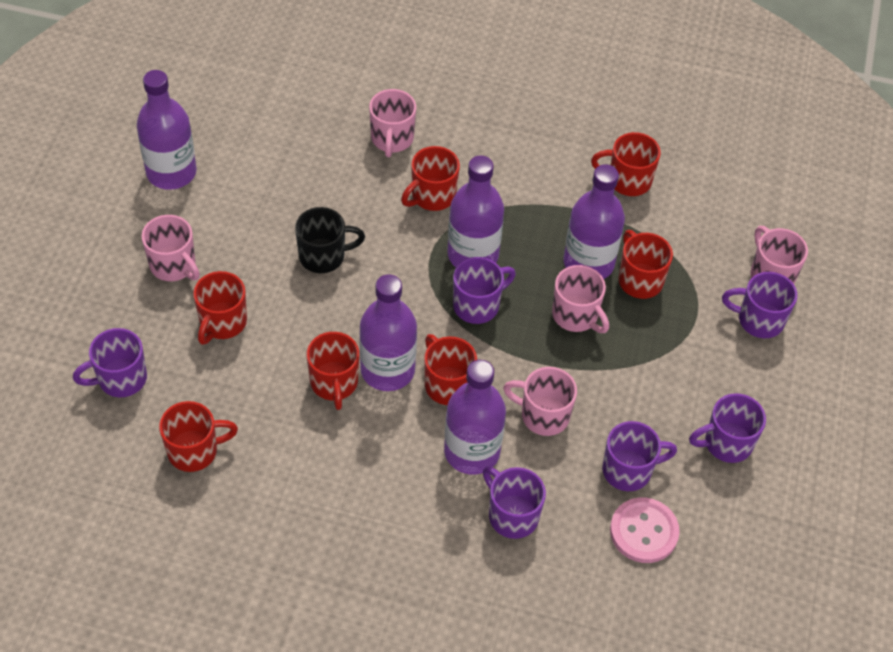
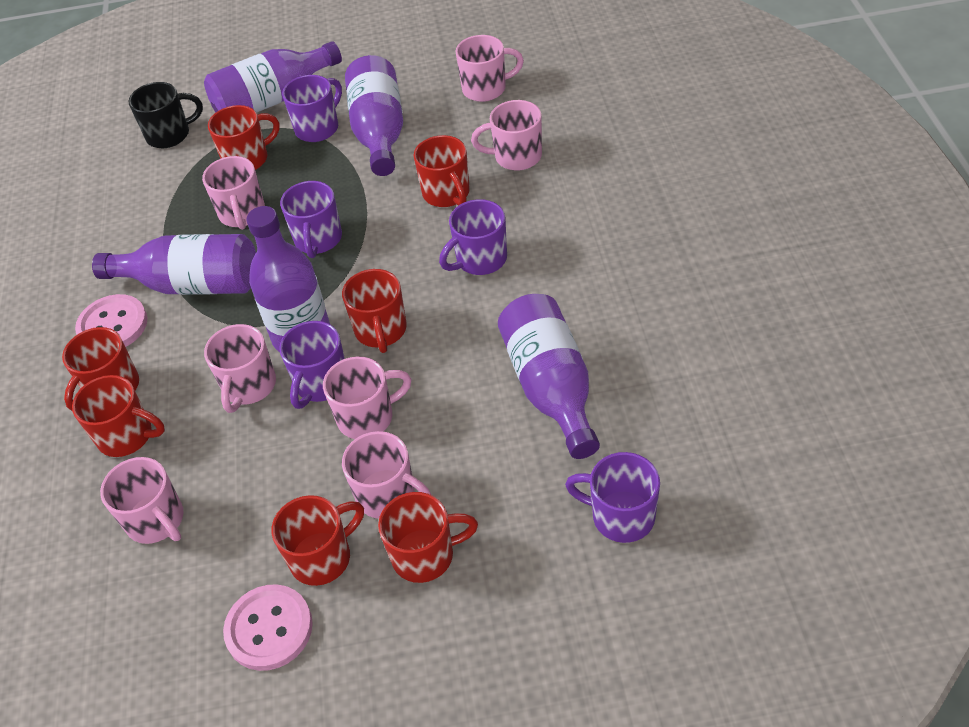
pink button: 1 -> 2
pink mug: 5 -> 7
purple mug: 6 -> 5

